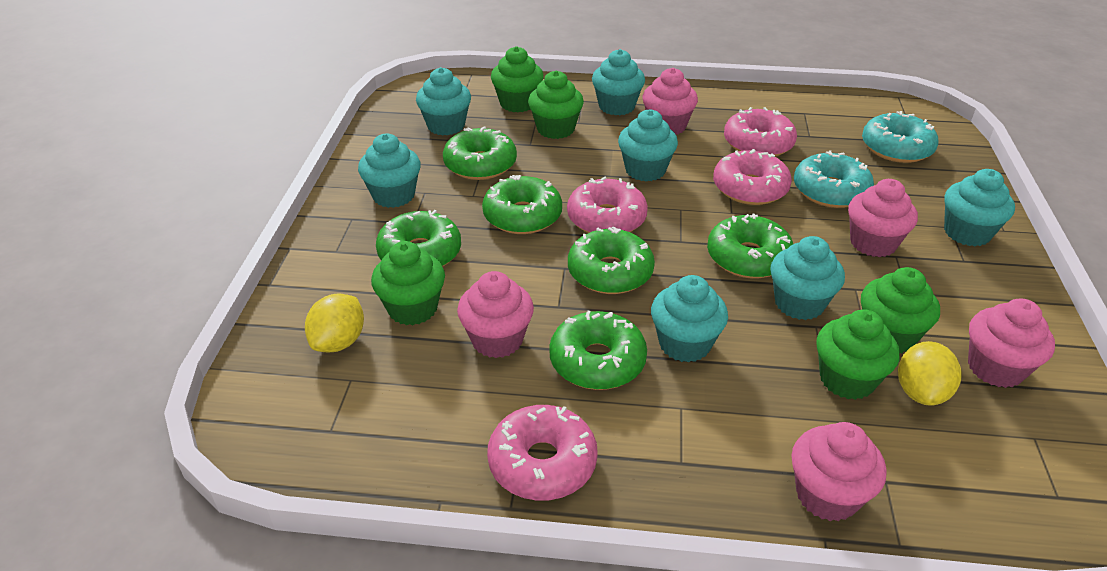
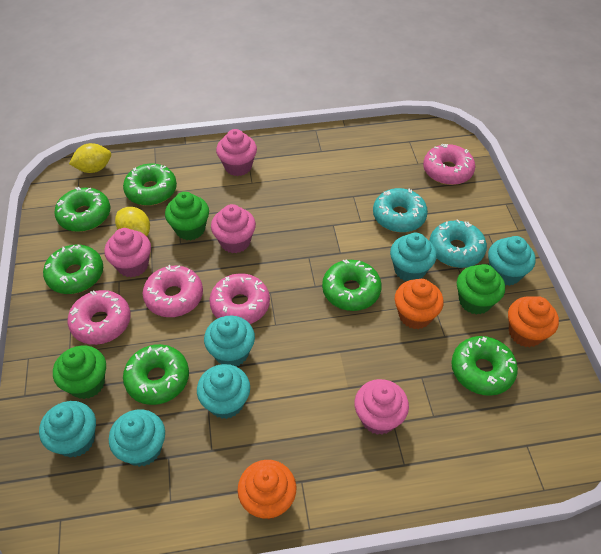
green cupcake: 5 -> 3
orange cupcake: 0 -> 3
pink cupcake: 5 -> 4
turquoise cupcake: 7 -> 6

